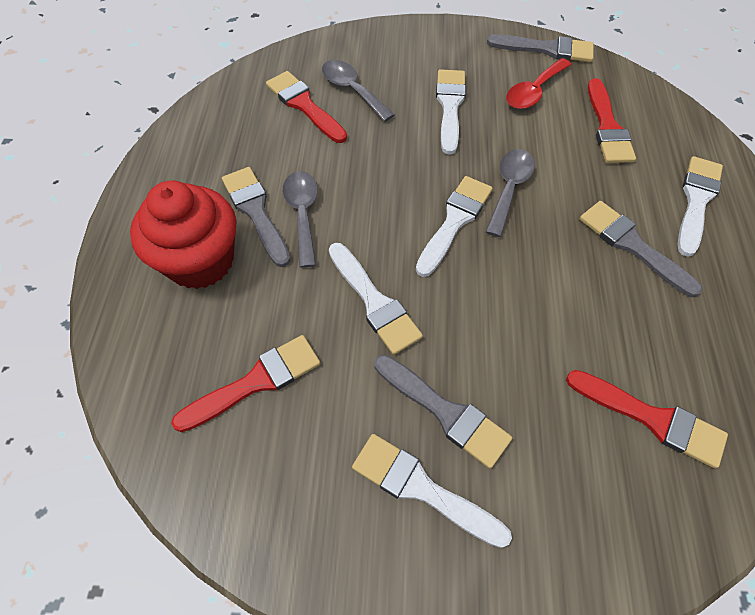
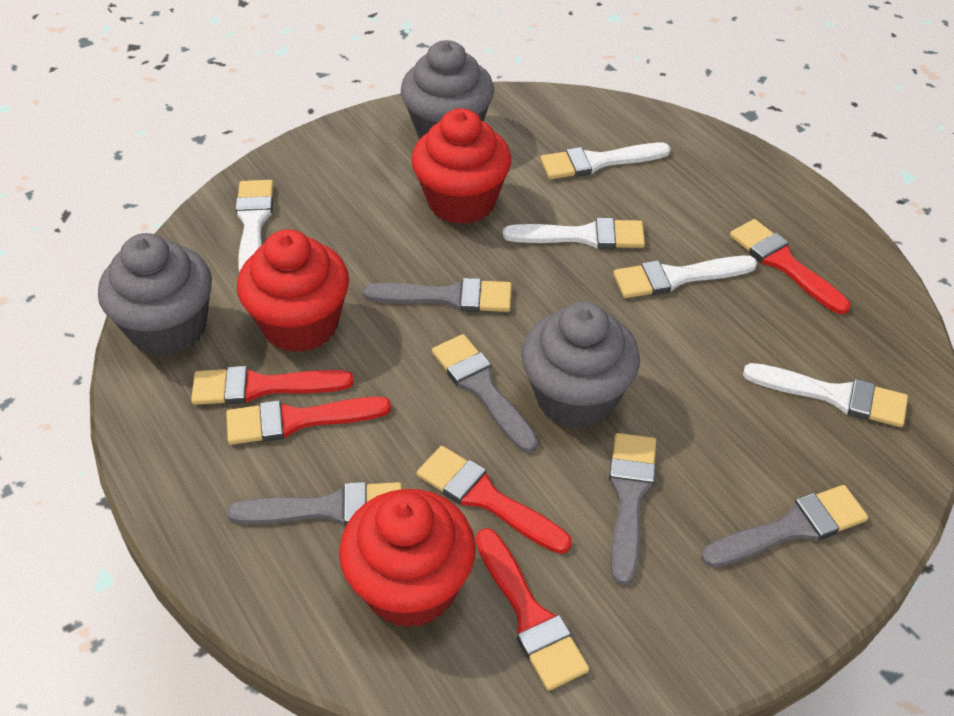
grey brush: 4 -> 5
grey cupcake: 0 -> 3
grey spoon: 3 -> 0
red brush: 4 -> 5
red cupcake: 1 -> 3
red spoon: 1 -> 0

